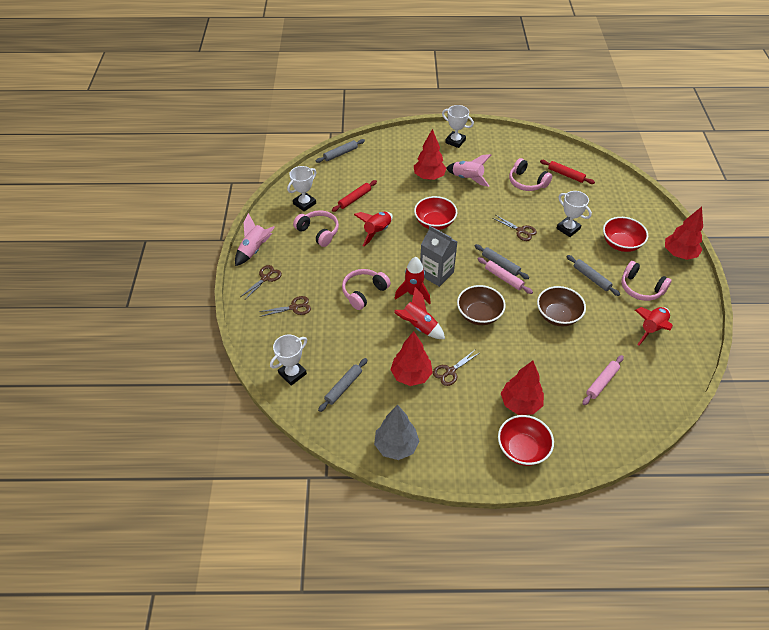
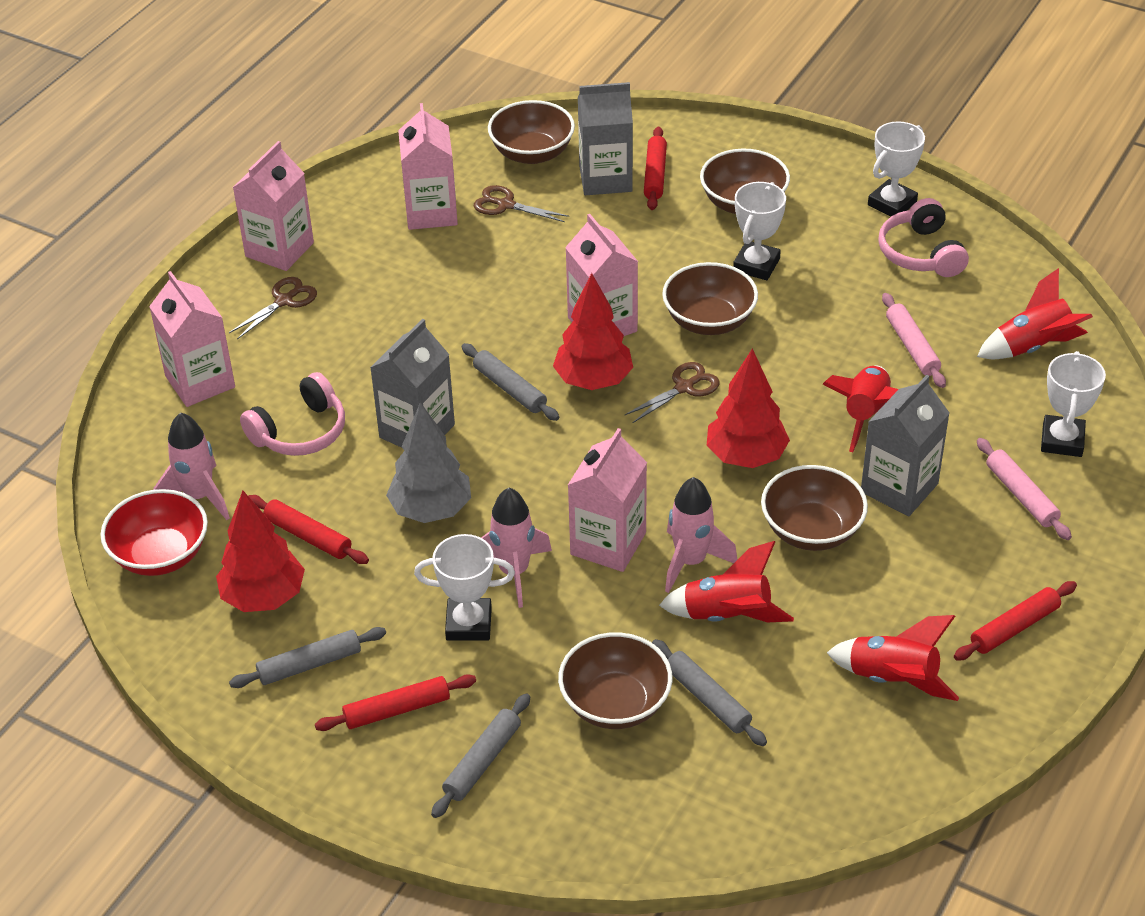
brown bowl: 2 -> 5
brown scissors: 4 -> 3
grey carton: 1 -> 3
pink carton: 0 -> 5
pink headphones: 4 -> 2
pink rocket: 2 -> 3
red bowl: 3 -> 1
red rolling pin: 2 -> 4
red tree: 4 -> 3

